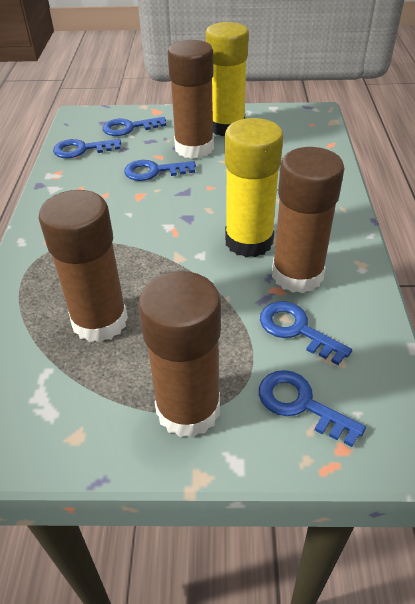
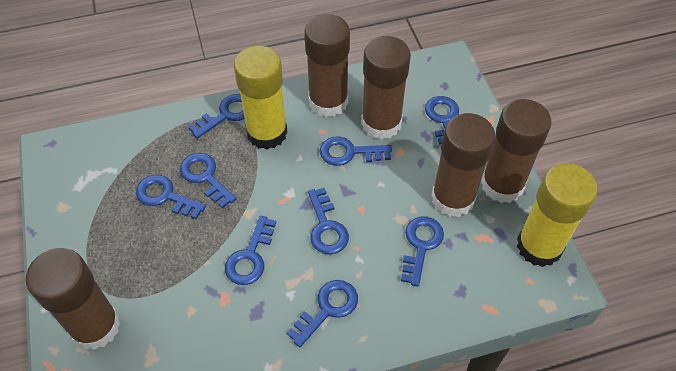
blue key: 5 -> 9
brown glue stick: 4 -> 5

